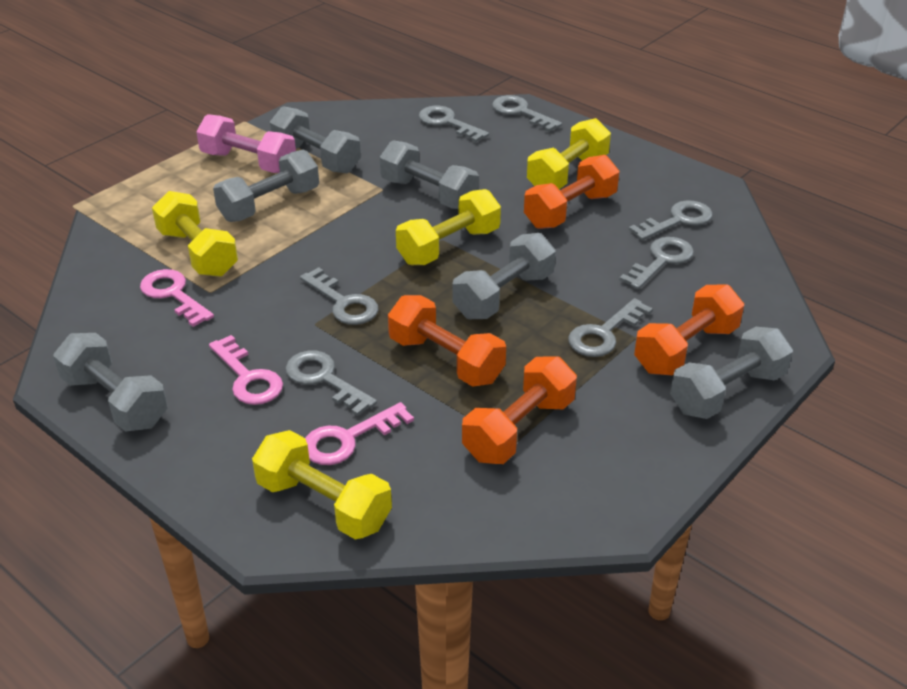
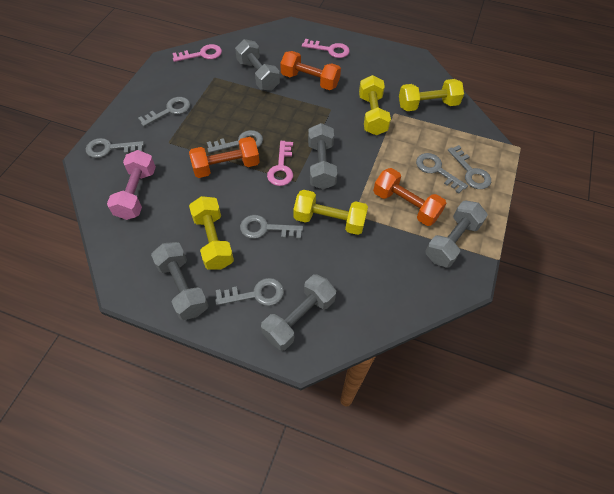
grey dumbbell: 6 -> 5
orange dumbbell: 4 -> 3

